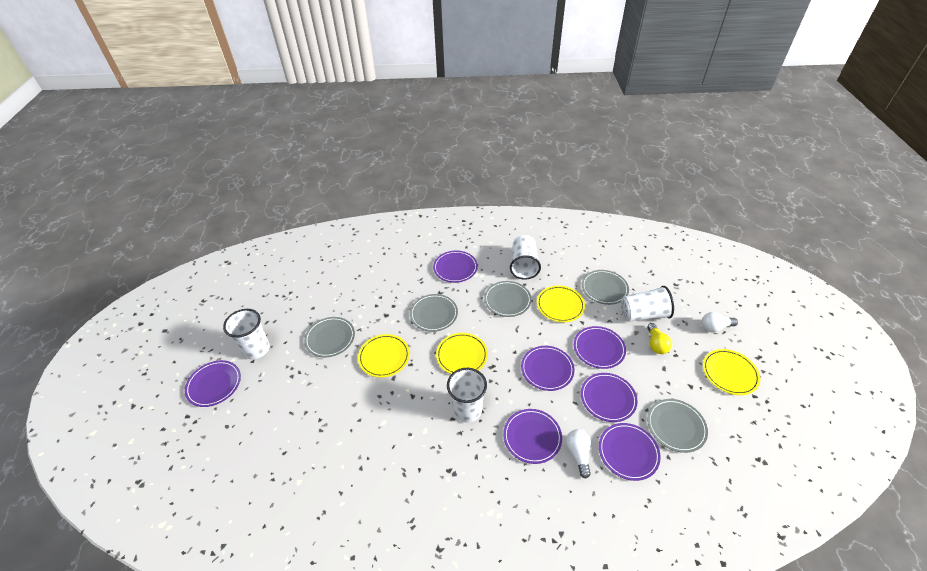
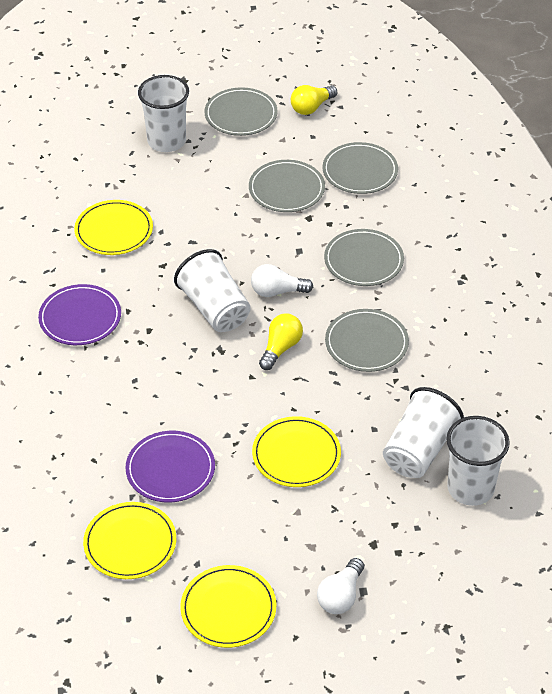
purple plate: 7 -> 2
yellow light bulb: 1 -> 2

